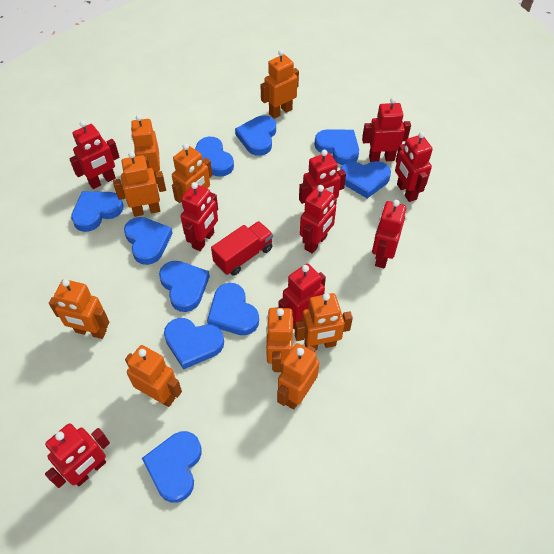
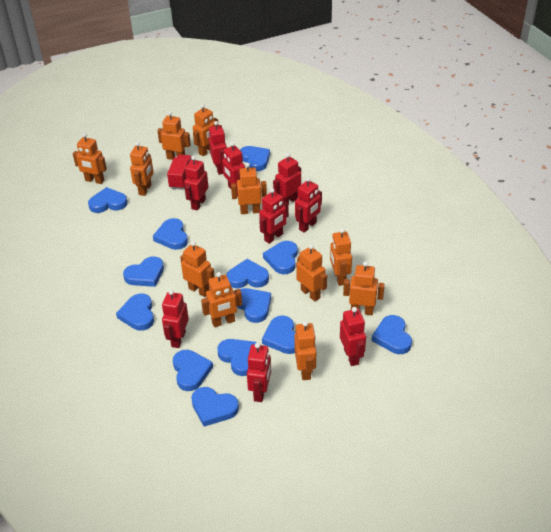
blue heart: 10 -> 13
orange robot: 9 -> 11

